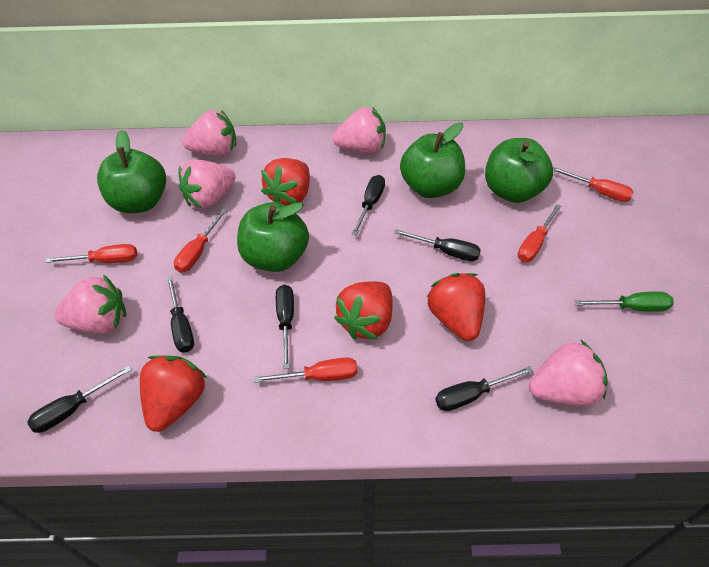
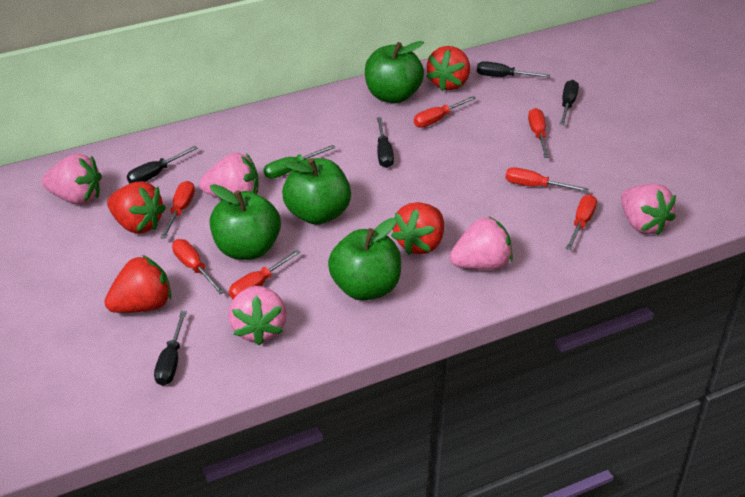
black screwdriver: 6 -> 5
red screwdriver: 5 -> 7

